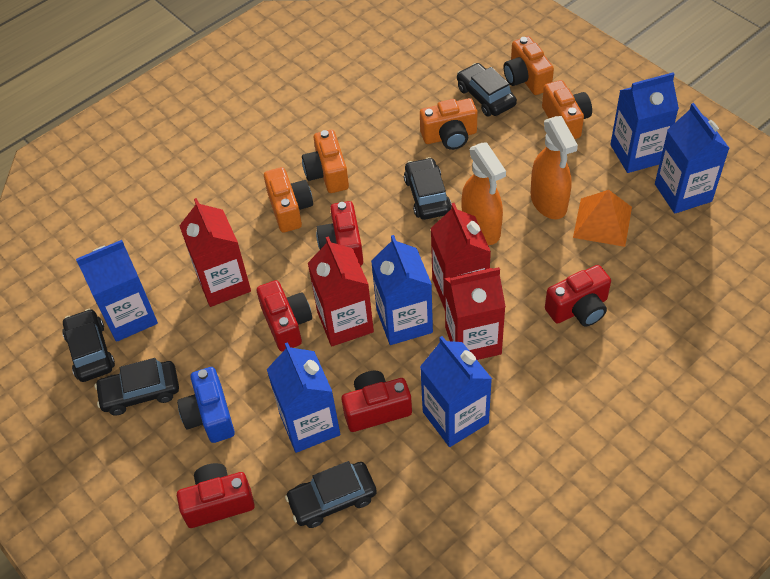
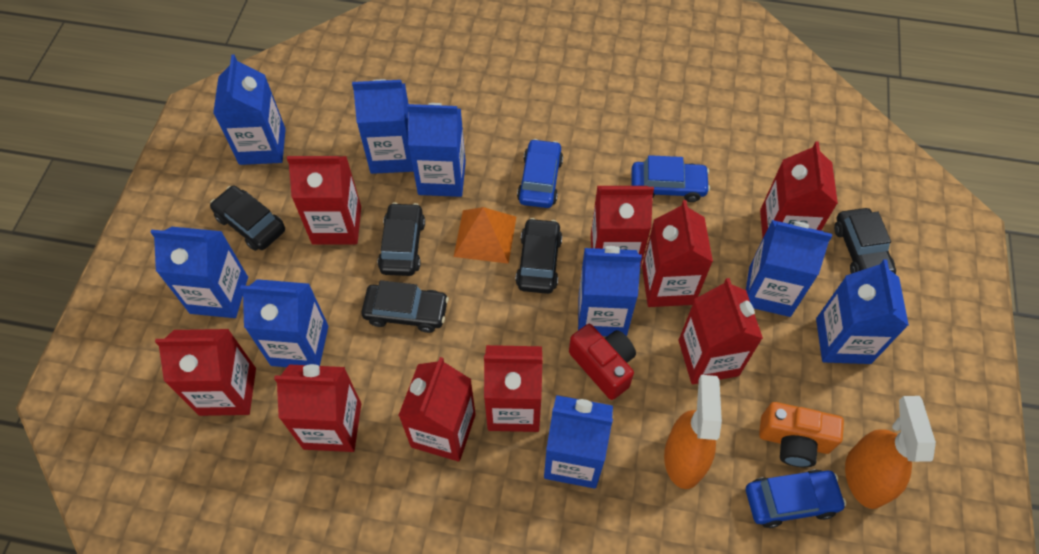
blue camera: 1 -> 0
blue car: 0 -> 3
blue carton: 6 -> 9
orange camera: 5 -> 1
red camera: 5 -> 1
red carton: 4 -> 9

